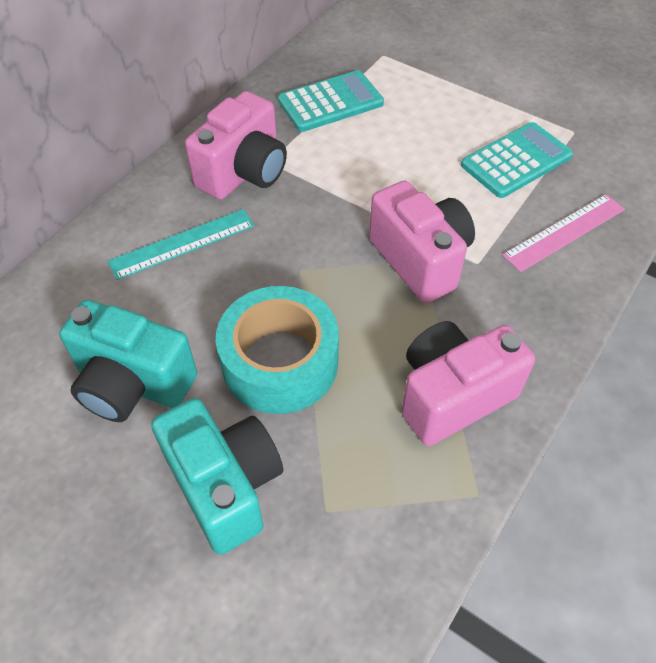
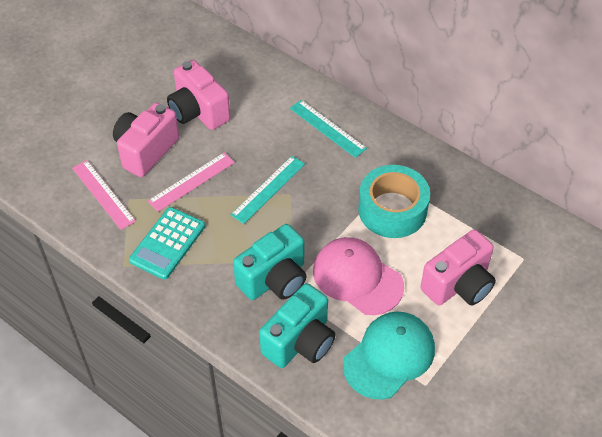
pink cap: 0 -> 1
pink ruler: 1 -> 2
turquoise calculator: 2 -> 1
turquoise cap: 0 -> 1
turquoise ruler: 1 -> 2

